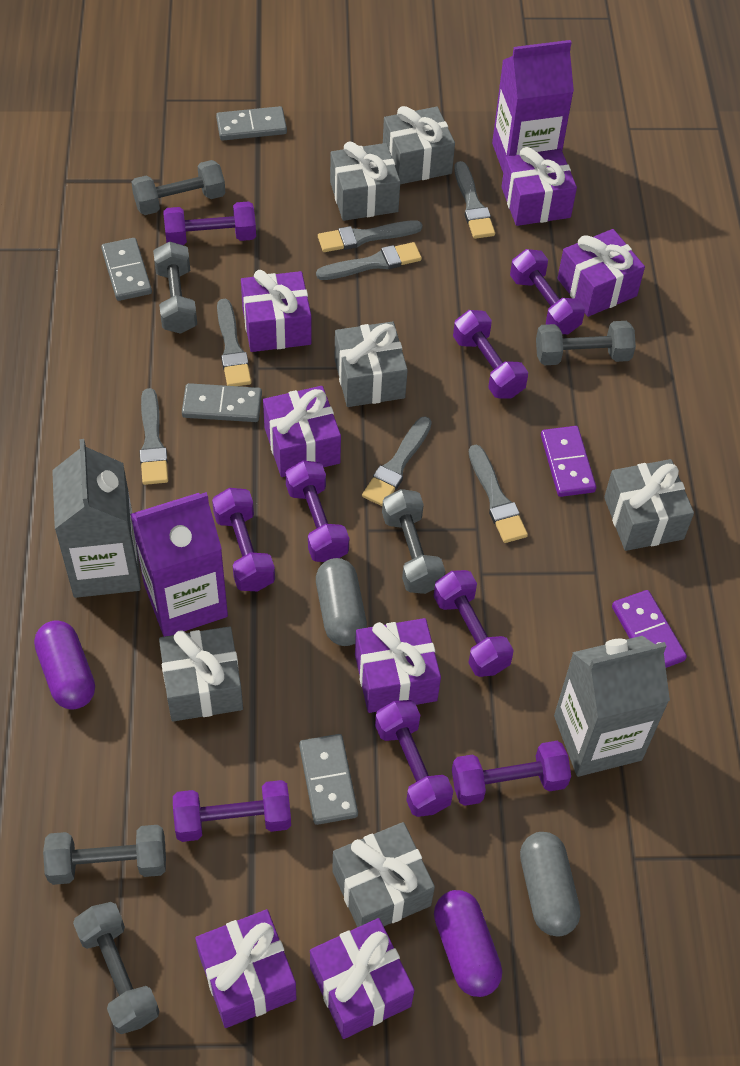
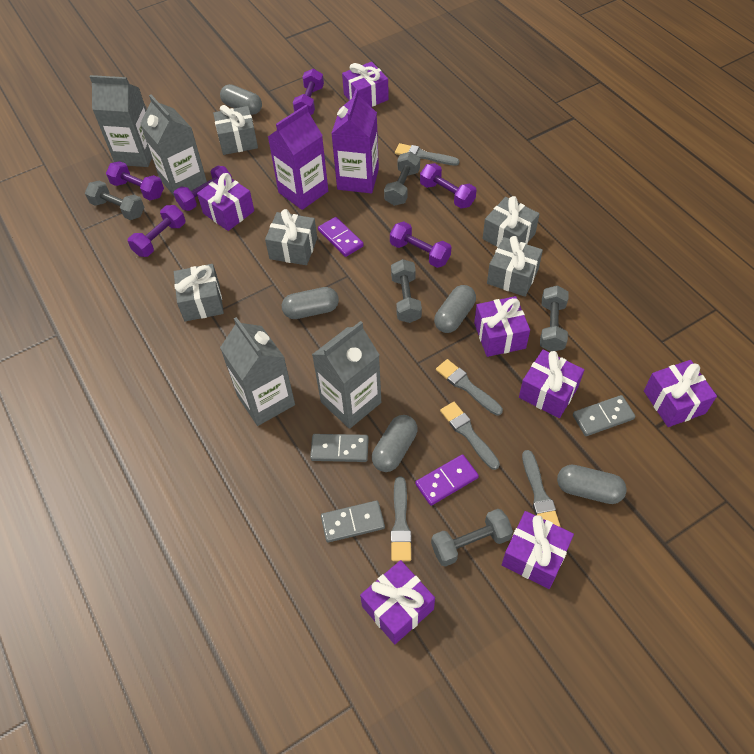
grey brush: 7 -> 5
grey capsule: 2 -> 5
grey carton: 2 -> 4
grey domino: 4 -> 3
grey dumbbell: 6 -> 5
grey gift: 6 -> 5
purple capsule: 2 -> 0
purple dumbbell: 9 -> 6

